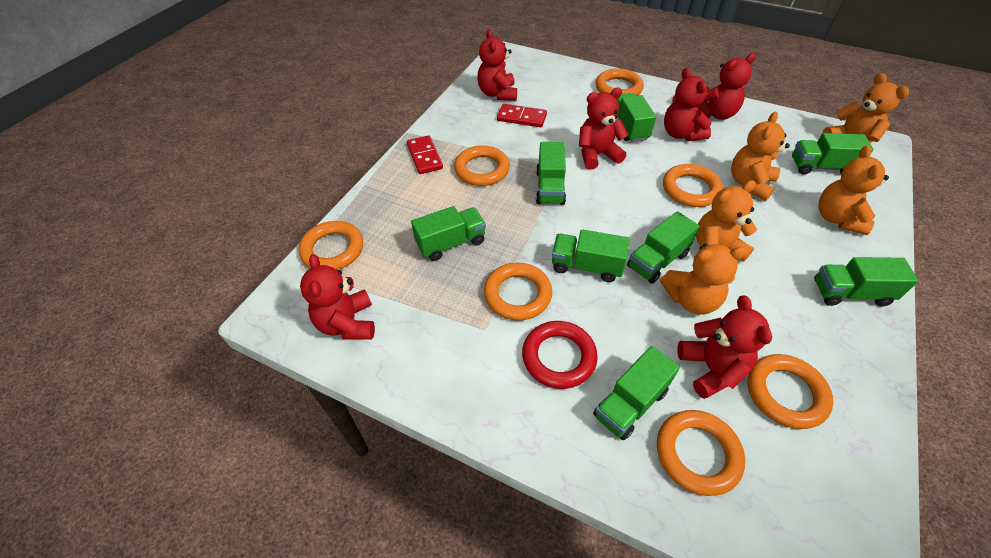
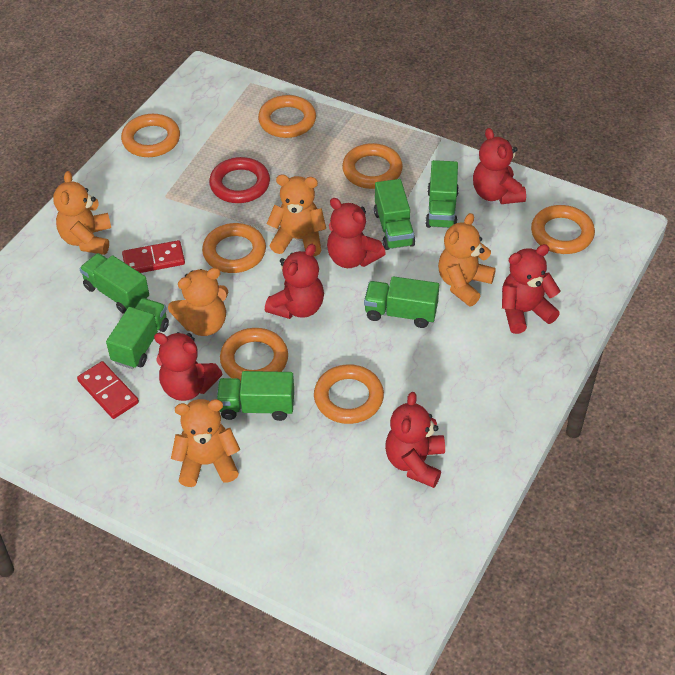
green truck: 8 -> 6

